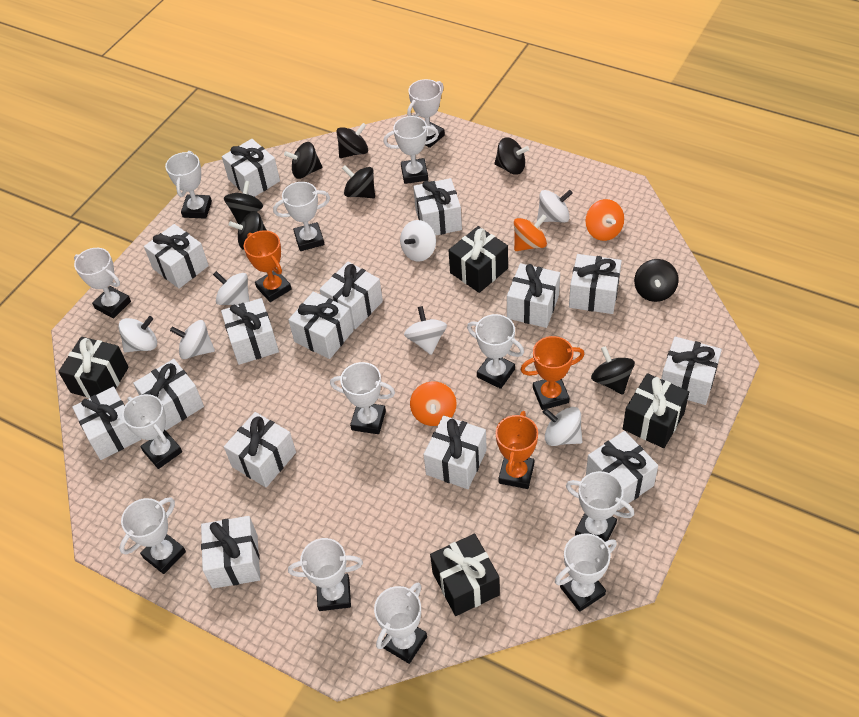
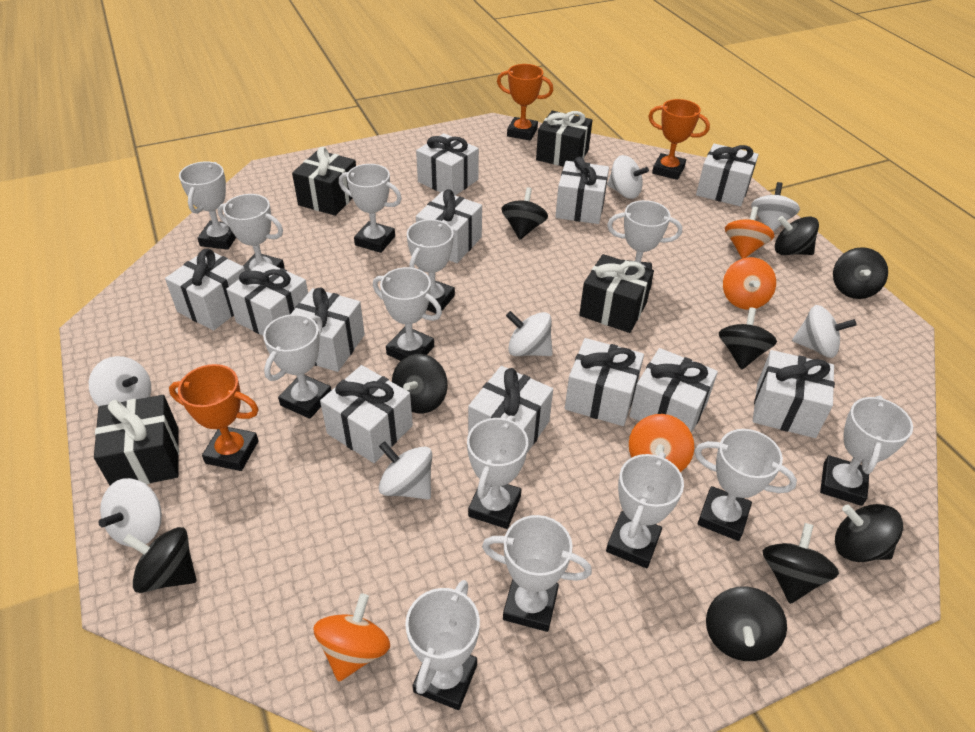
black spinning top: 8 -> 9
orange spinning top: 3 -> 4
white gift: 15 -> 12

